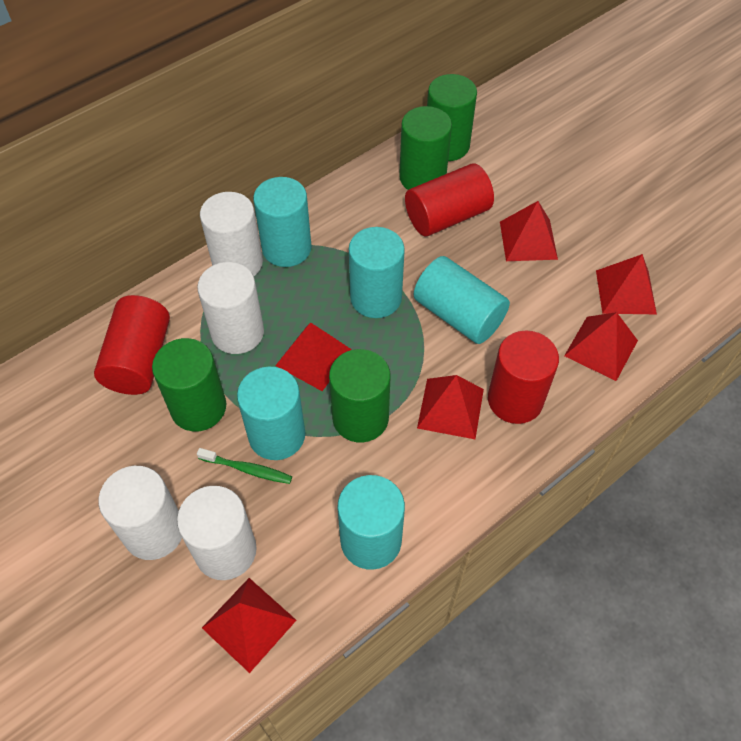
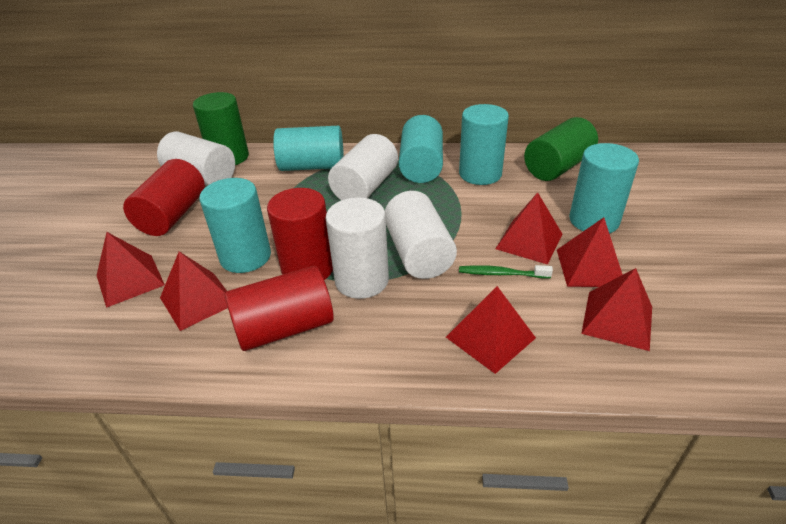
green cylinder: 4 -> 2

